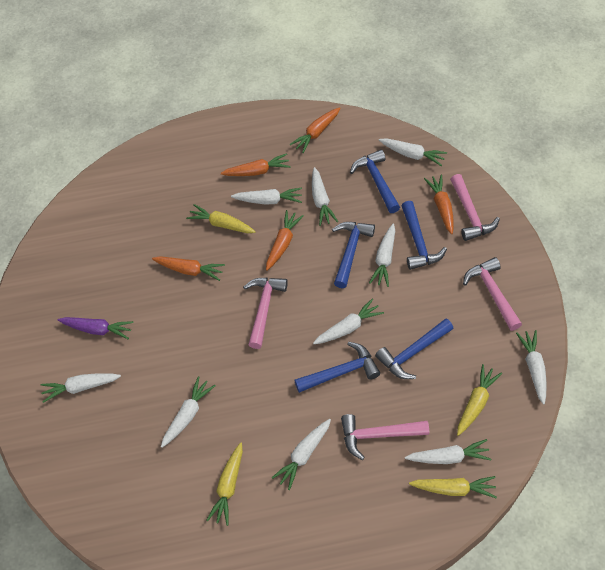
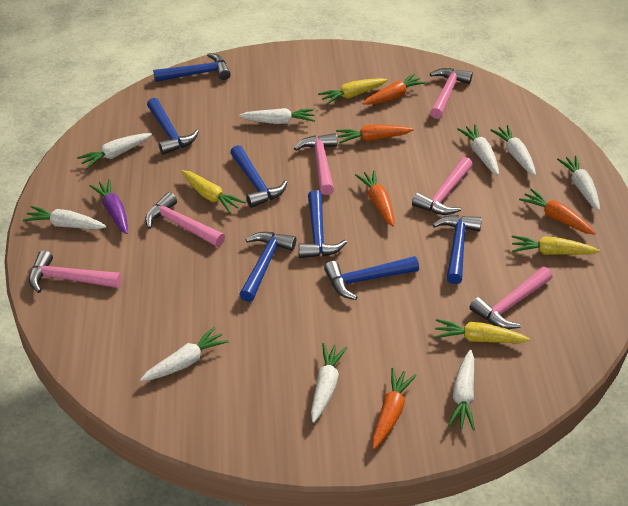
blue hammer: 5 -> 7
pink hammer: 4 -> 6
white carrot: 10 -> 9

